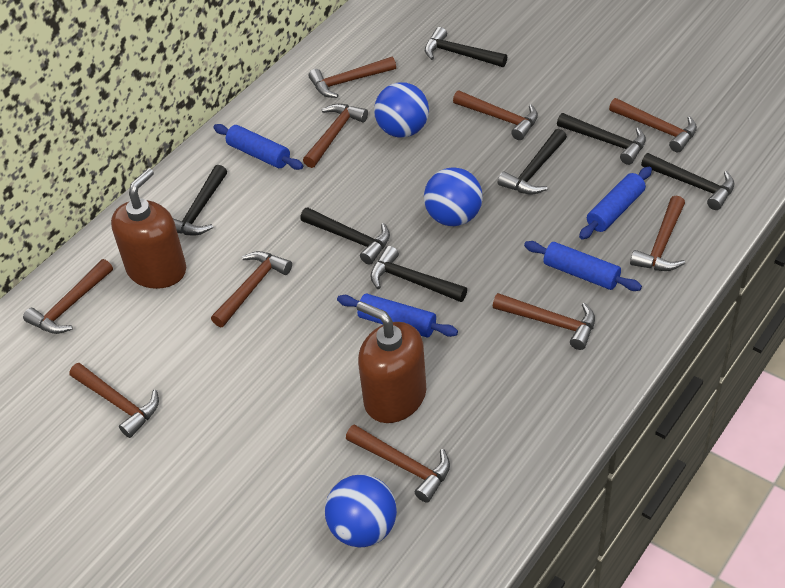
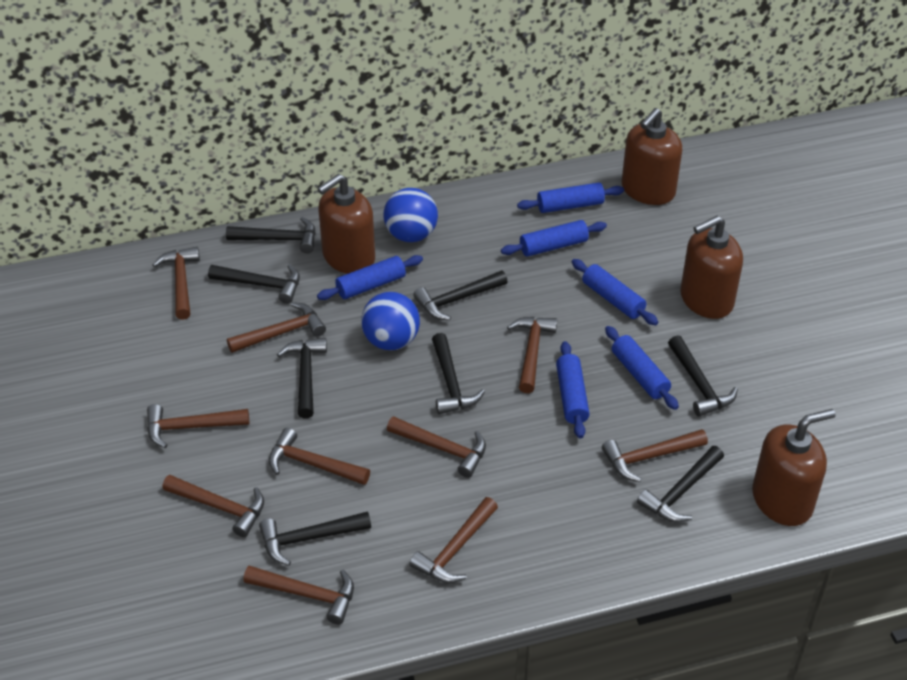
black hammer: 7 -> 8
blue ball: 3 -> 2
blue rolling pin: 4 -> 6
brown soap dispenser: 2 -> 4

